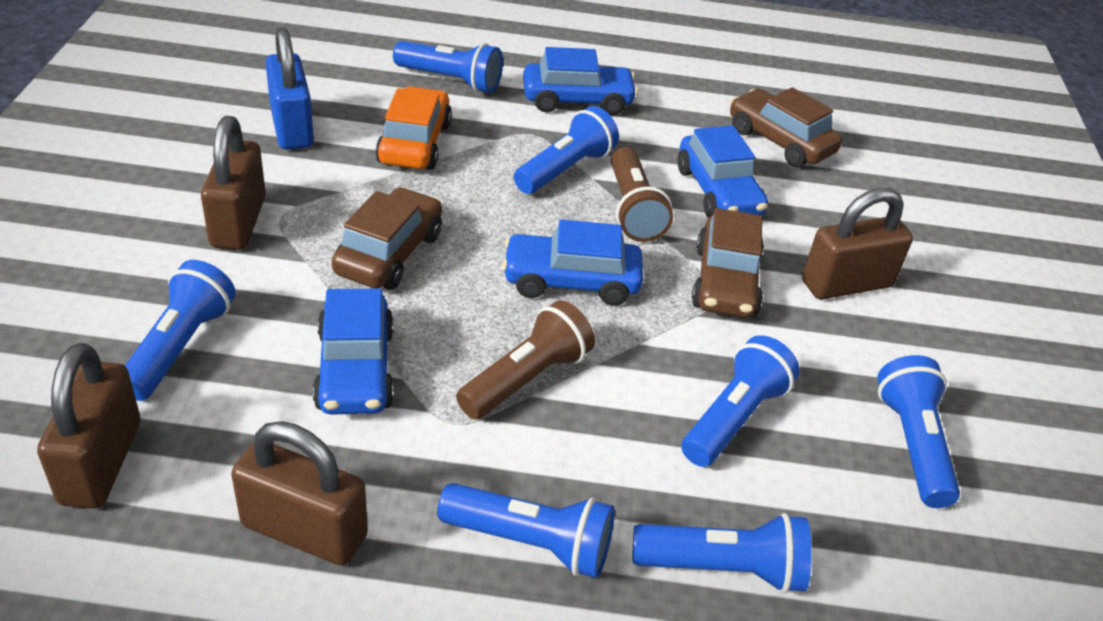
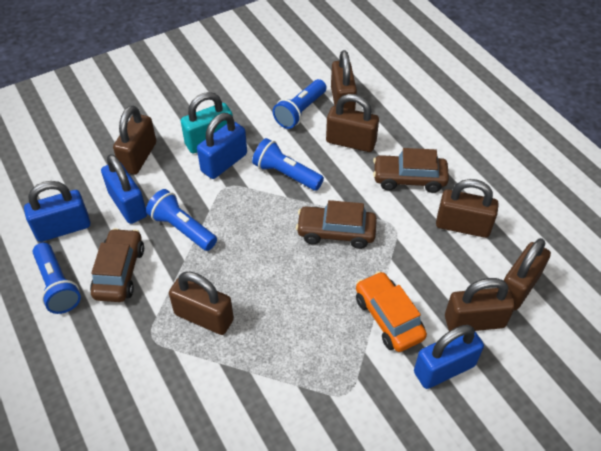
blue car: 4 -> 0
blue flashlight: 7 -> 4
blue padlock: 1 -> 4
brown flashlight: 2 -> 0
brown padlock: 4 -> 7
turquoise padlock: 0 -> 1

